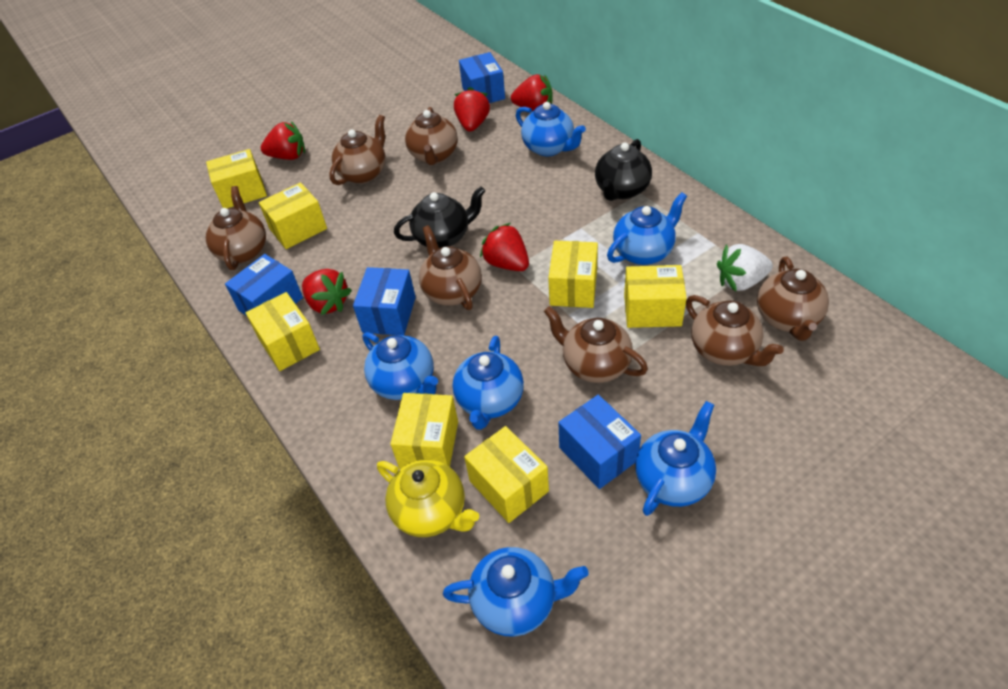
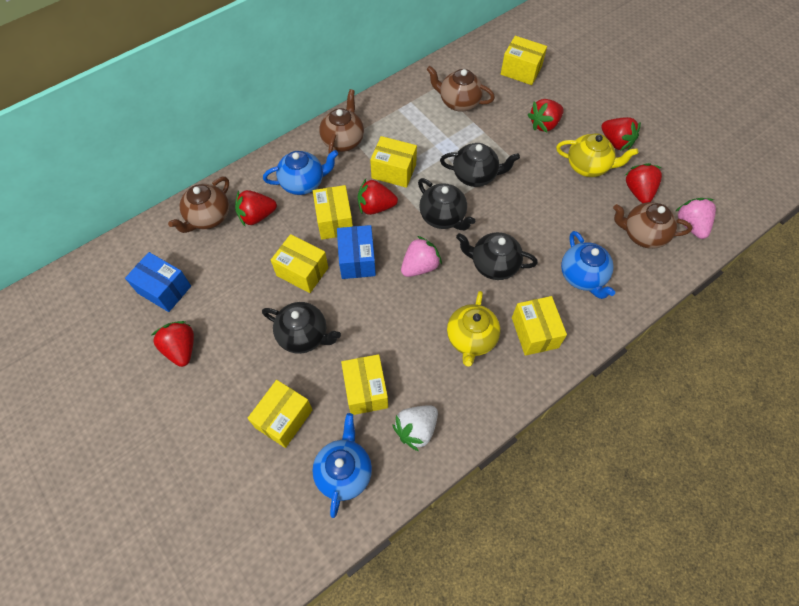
black teapot: 2 -> 4
blue box: 4 -> 2
blue teapot: 6 -> 3
brown teapot: 7 -> 4
pink strawberry: 0 -> 2
red strawberry: 5 -> 6
yellow teapot: 1 -> 2

